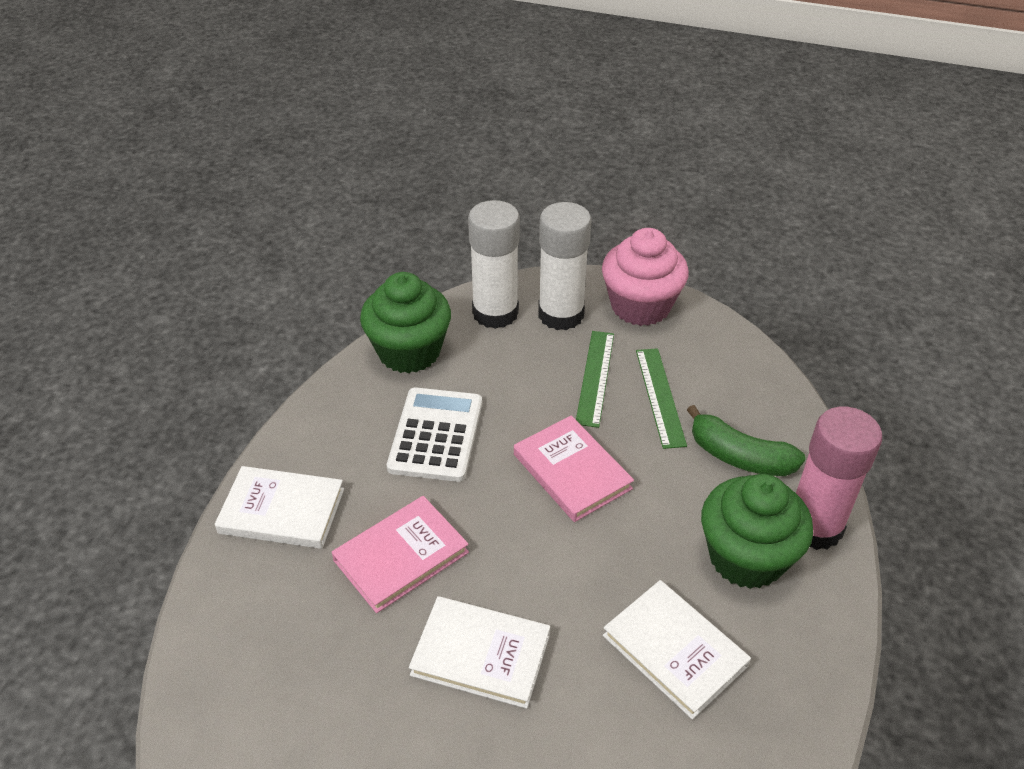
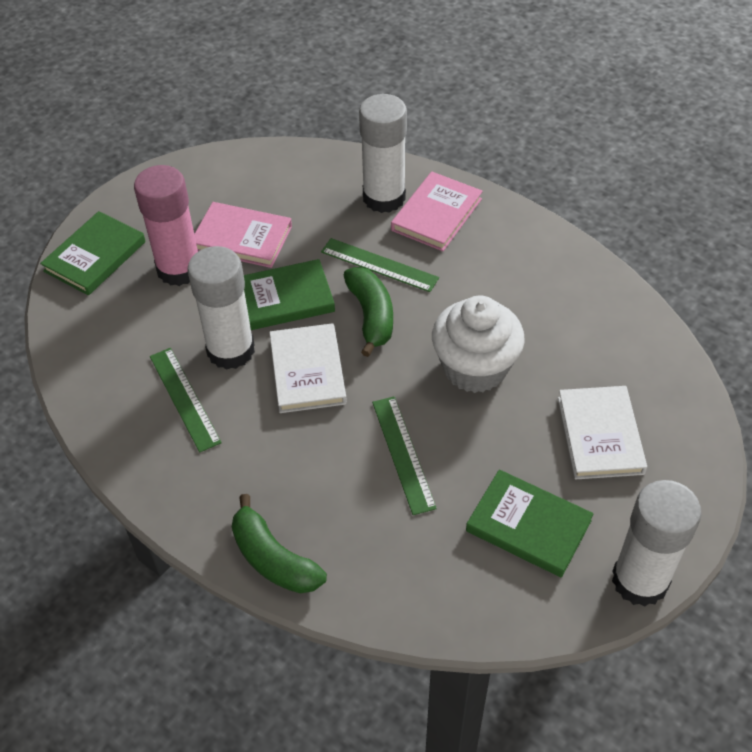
green banana: 1 -> 2
green book: 0 -> 3
green cupcake: 2 -> 0
green ruler: 2 -> 3
pink cupcake: 1 -> 0
white book: 3 -> 2
white calculator: 1 -> 0
white cupcake: 0 -> 1
white glue stick: 2 -> 3

